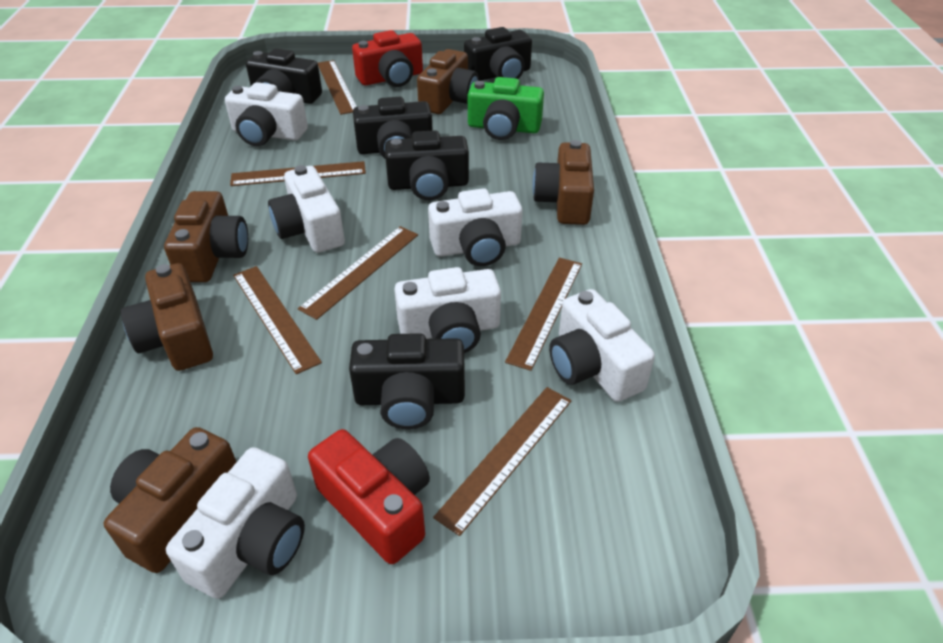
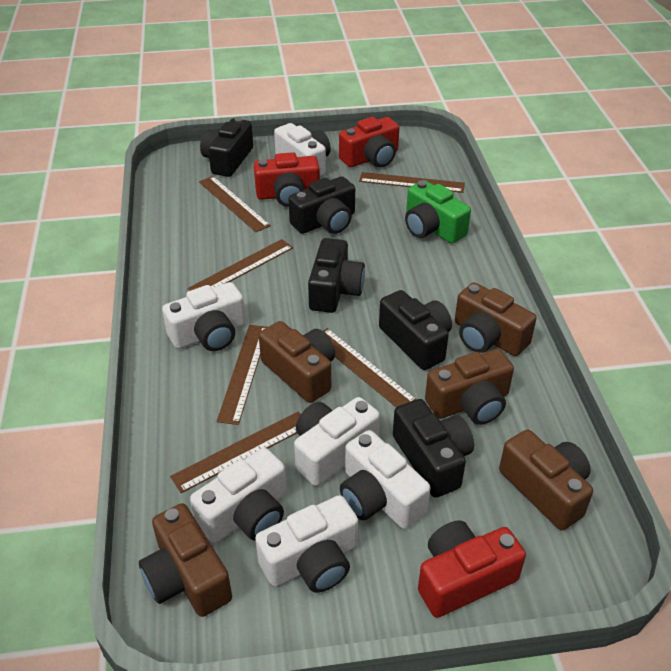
red camera: 2 -> 3

